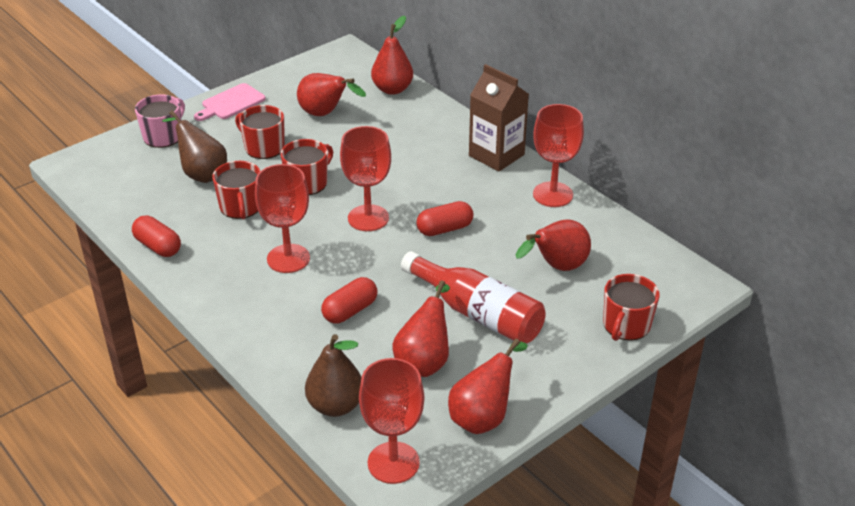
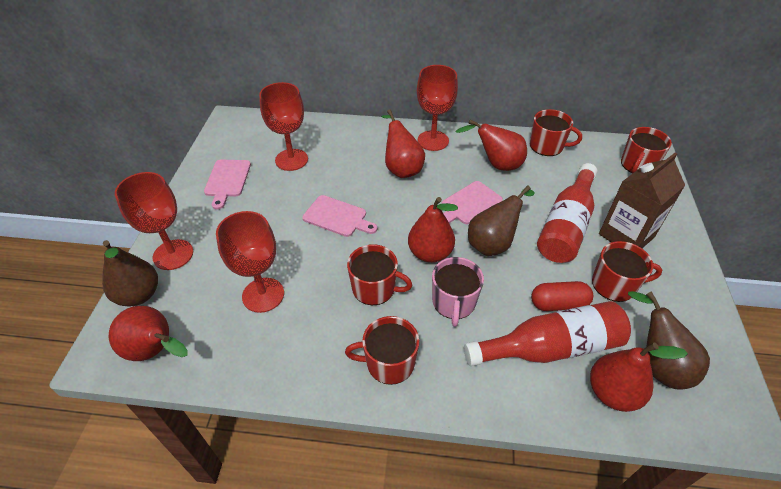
brown pear: 2 -> 3
pink cutting board: 1 -> 3
red bottle: 1 -> 2
red capsule: 3 -> 1
red mug: 4 -> 5

